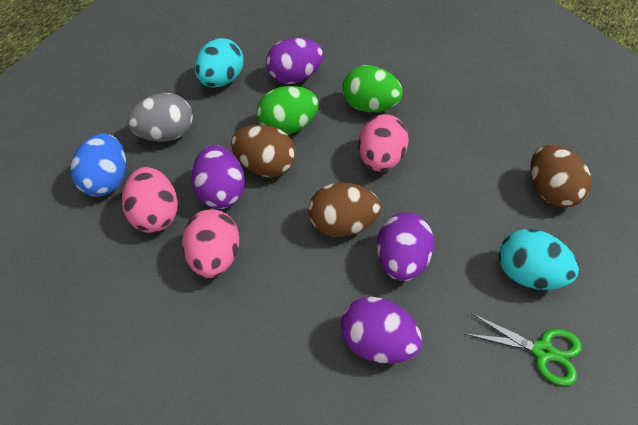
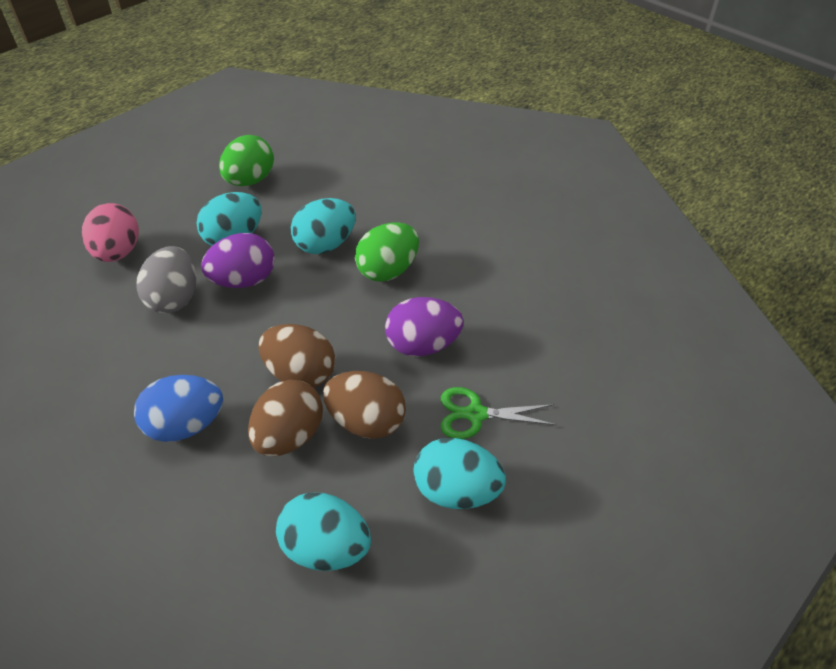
pink egg: 3 -> 1
purple egg: 4 -> 2
turquoise egg: 2 -> 4

